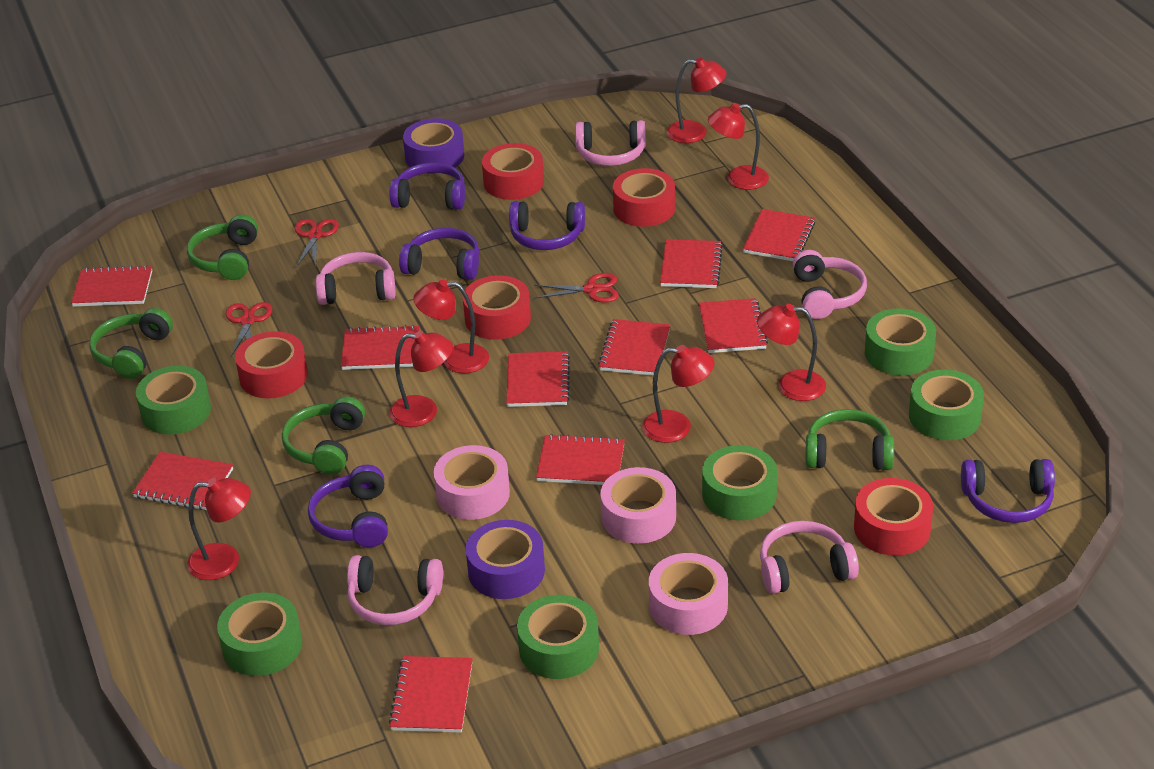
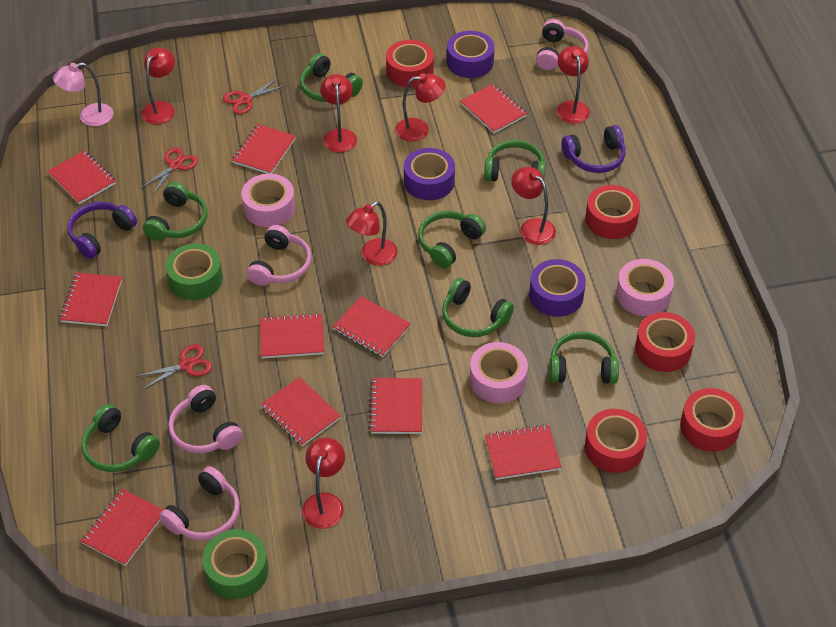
green headphones: 4 -> 7
green tape: 6 -> 2
pink headphones: 5 -> 4
pink lamp: 0 -> 1
purple headphones: 5 -> 2
purple tape: 2 -> 3

